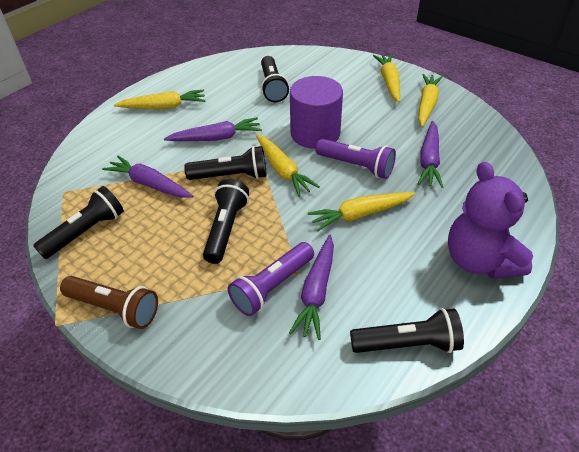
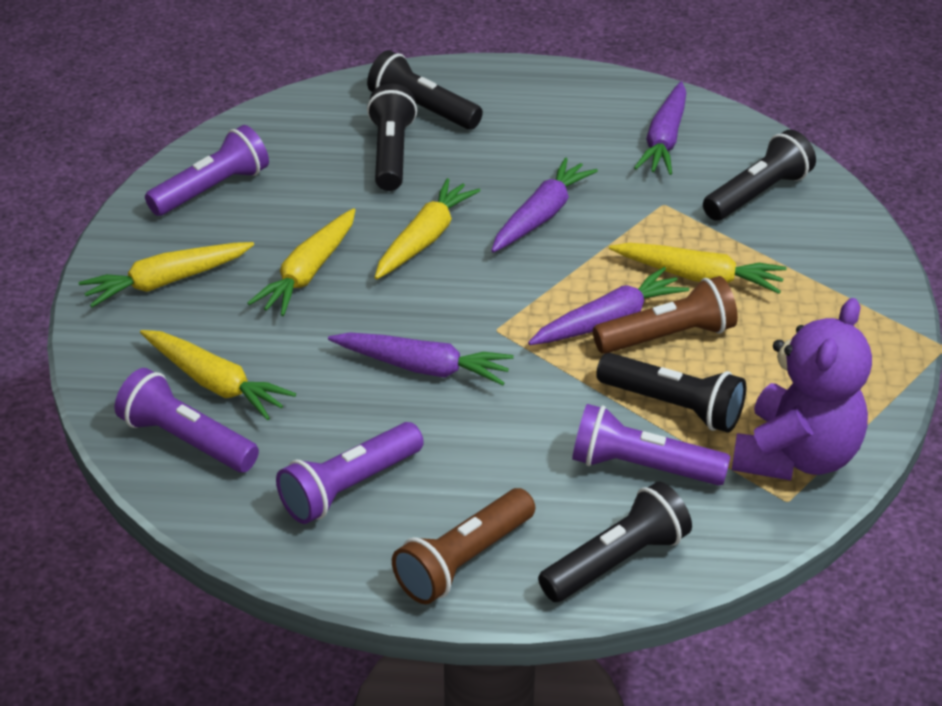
brown flashlight: 1 -> 2
purple cylinder: 1 -> 0
purple flashlight: 2 -> 4

